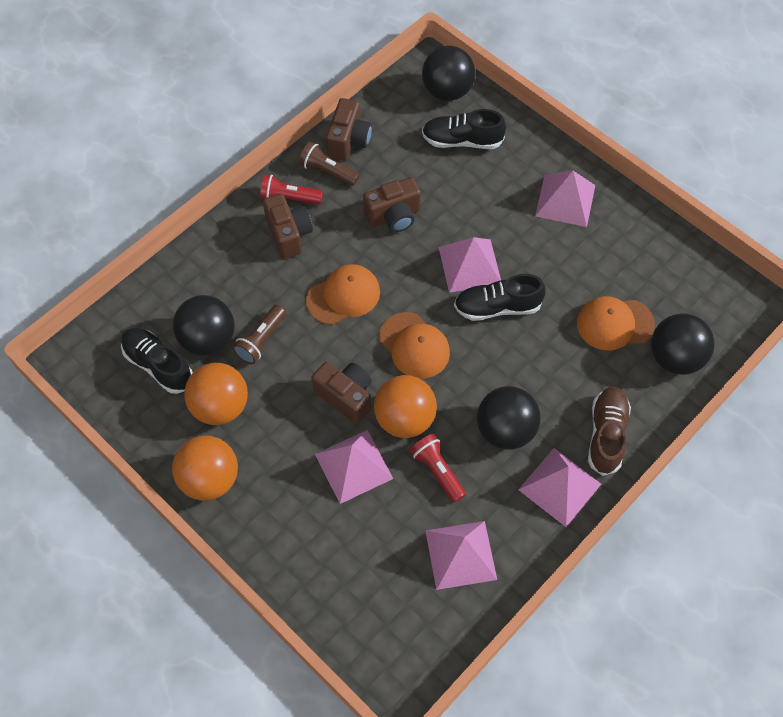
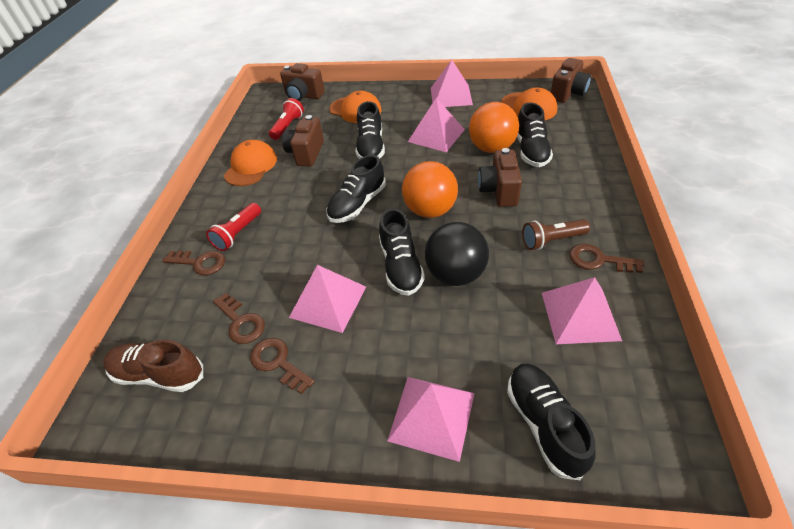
black ball: 4 -> 1
black shoe: 3 -> 5
brown flashlight: 2 -> 1
brown key: 0 -> 4
orange ball: 3 -> 2

